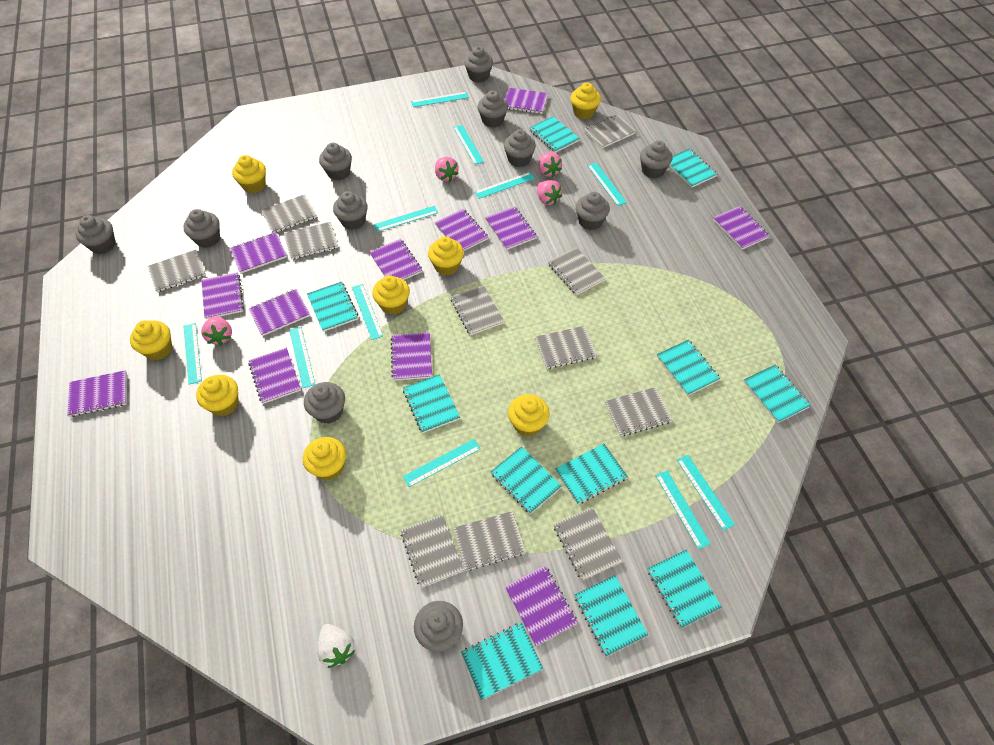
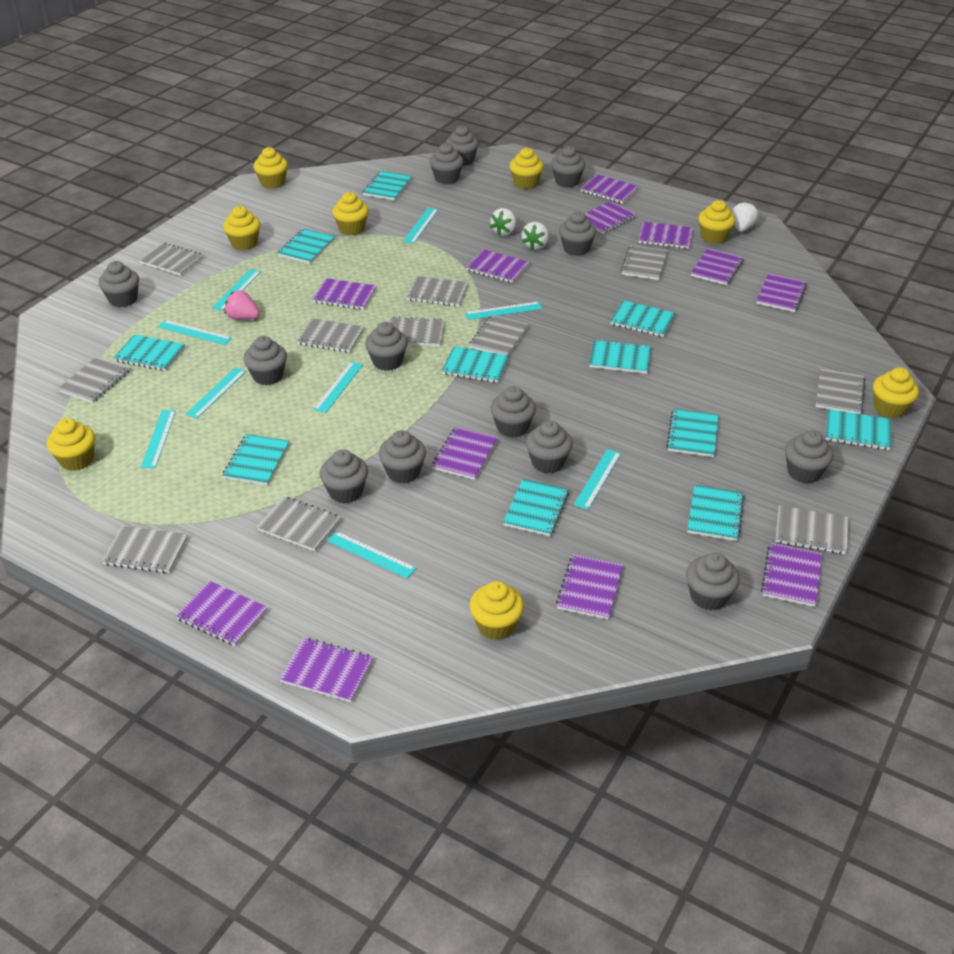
grey cupcake: 11 -> 13
pink strawberry: 4 -> 1
turquoise ruler: 11 -> 9
white strawberry: 1 -> 3

